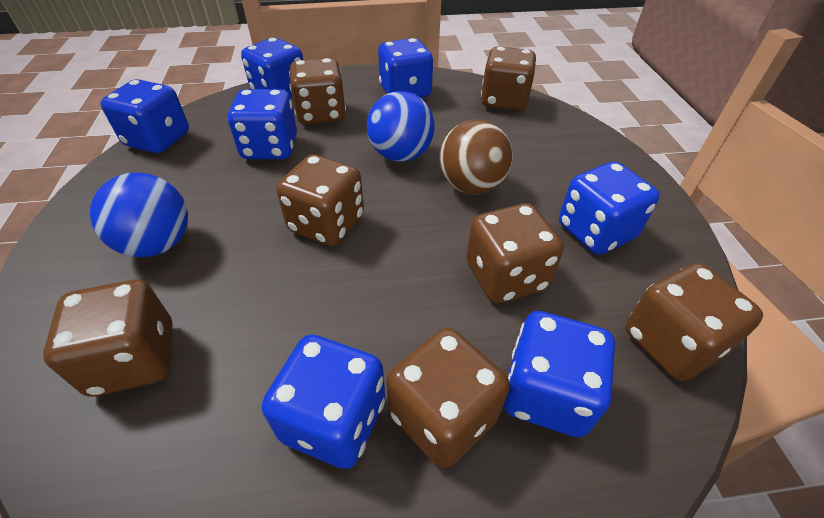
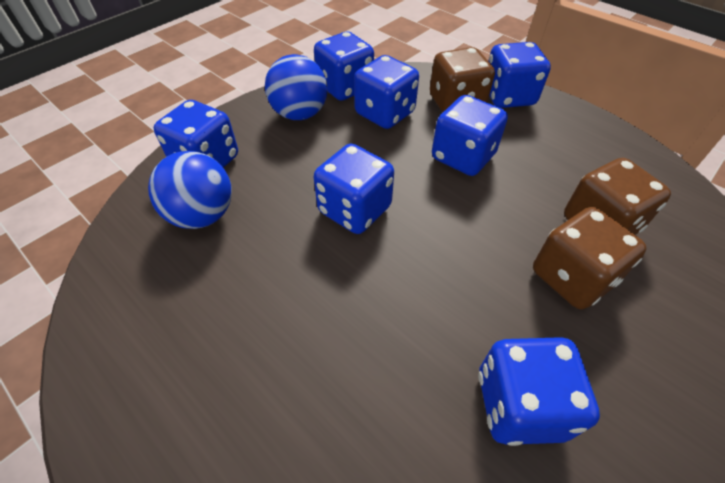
brown ball: 1 -> 0
brown dice: 7 -> 3

